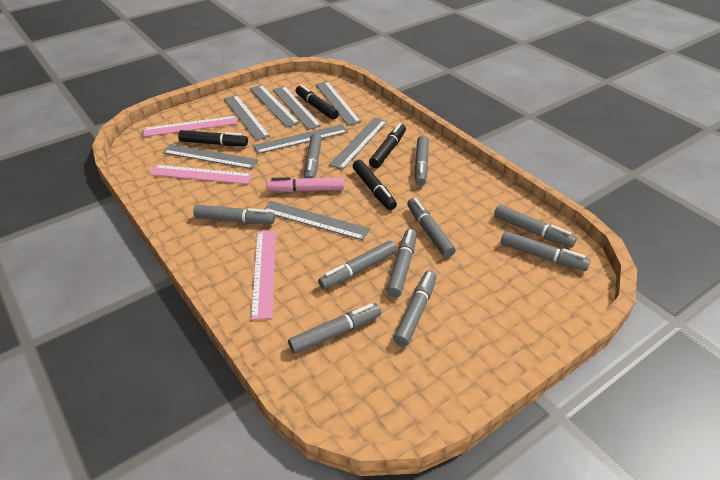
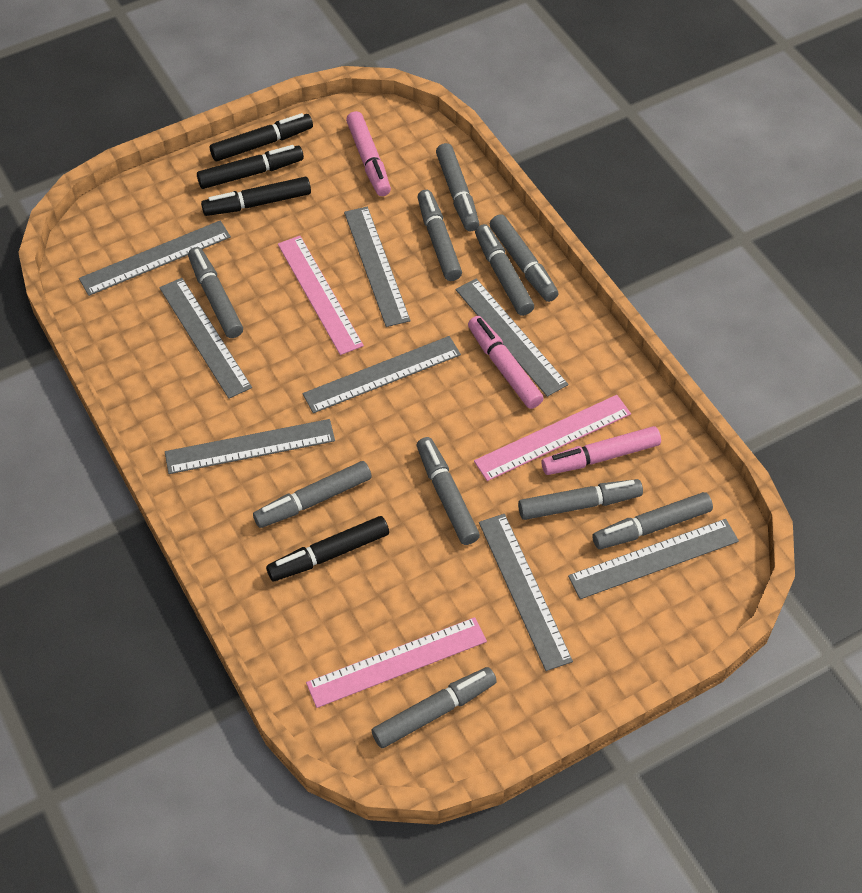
pink marker: 1 -> 3

